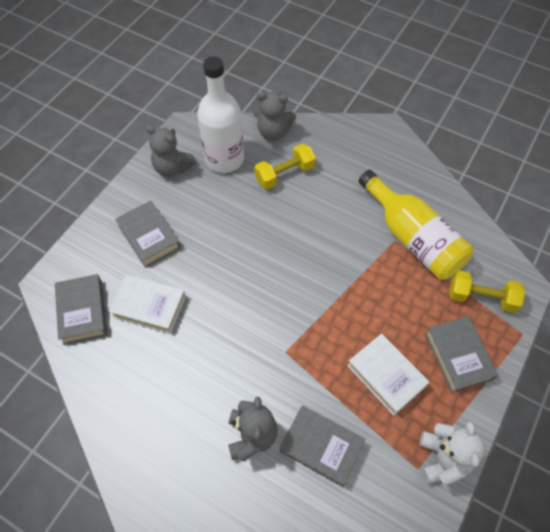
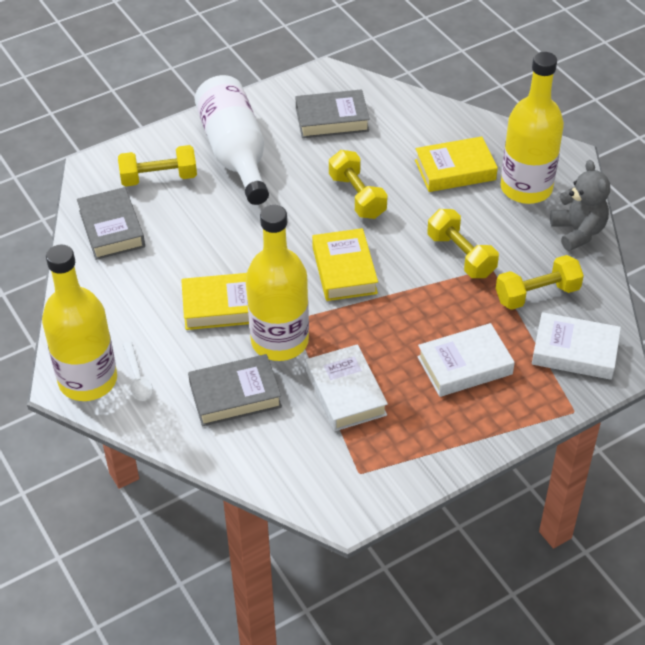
grey book: 4 -> 3
grey teddy bear: 3 -> 1
white book: 2 -> 3
white spoon: 0 -> 1
white teddy bear: 1 -> 0
yellow book: 0 -> 3
yellow bottle: 1 -> 3
yellow dumbbell: 2 -> 4

